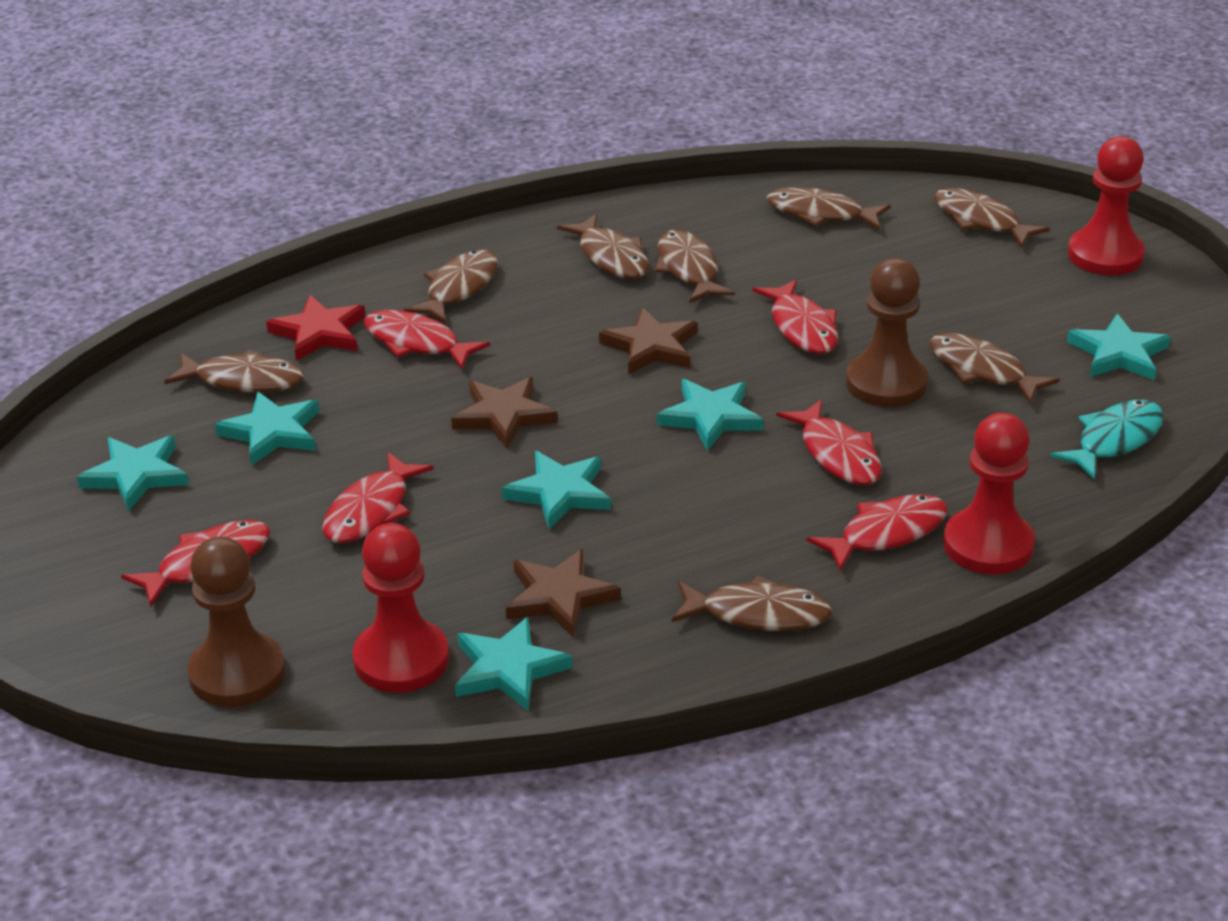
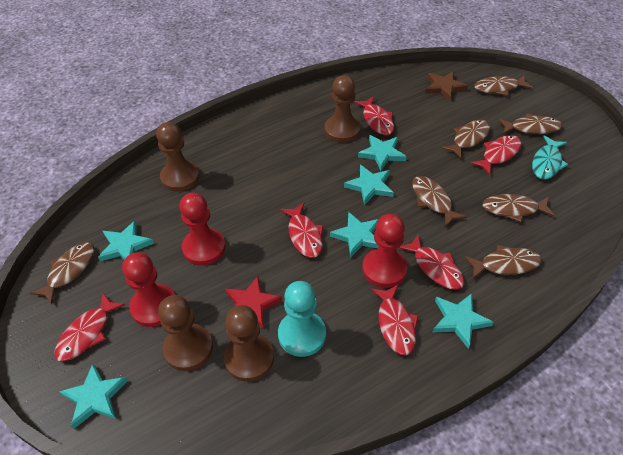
brown fish: 8 -> 7
brown pawn: 2 -> 4
brown star: 3 -> 1
turquoise pawn: 0 -> 1

